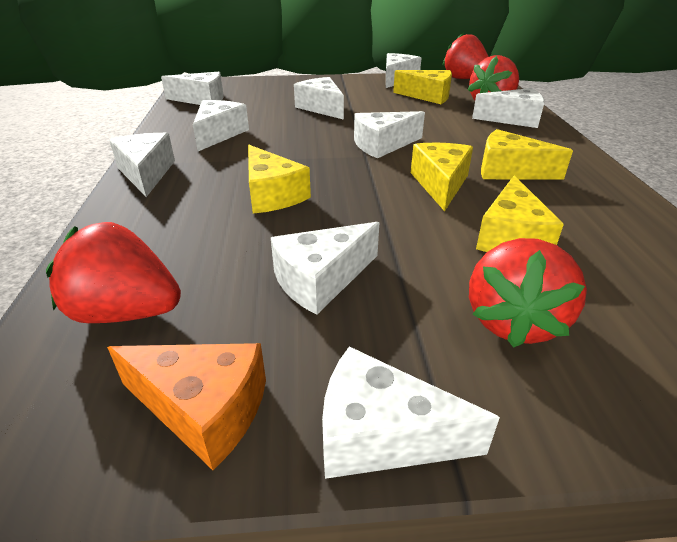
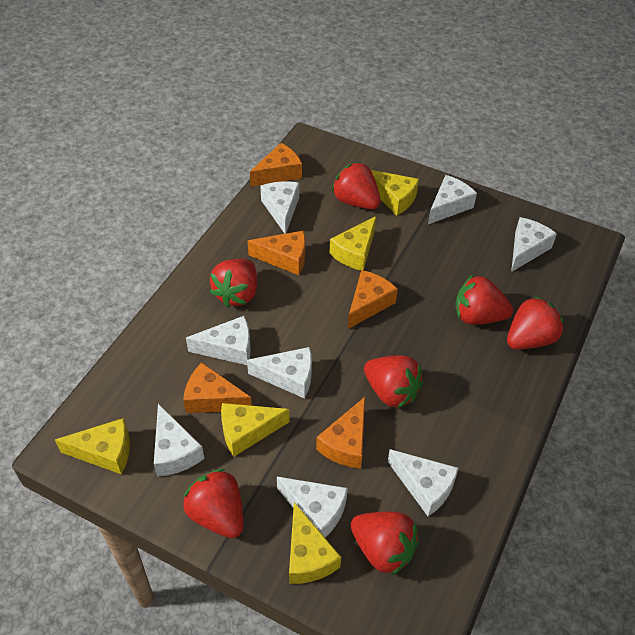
orange cheese: 1 -> 5
red strawberry: 4 -> 7
white cheese: 9 -> 8

